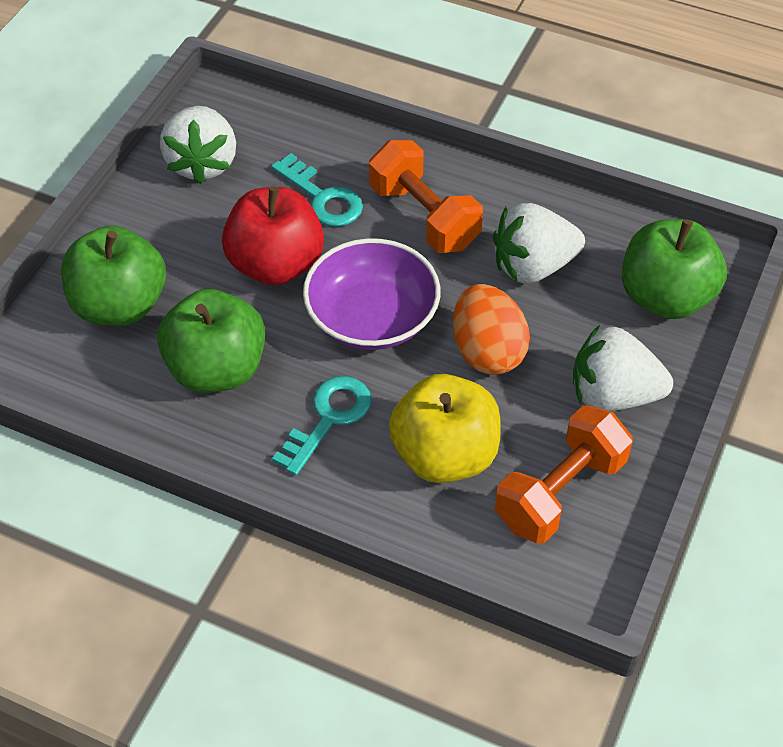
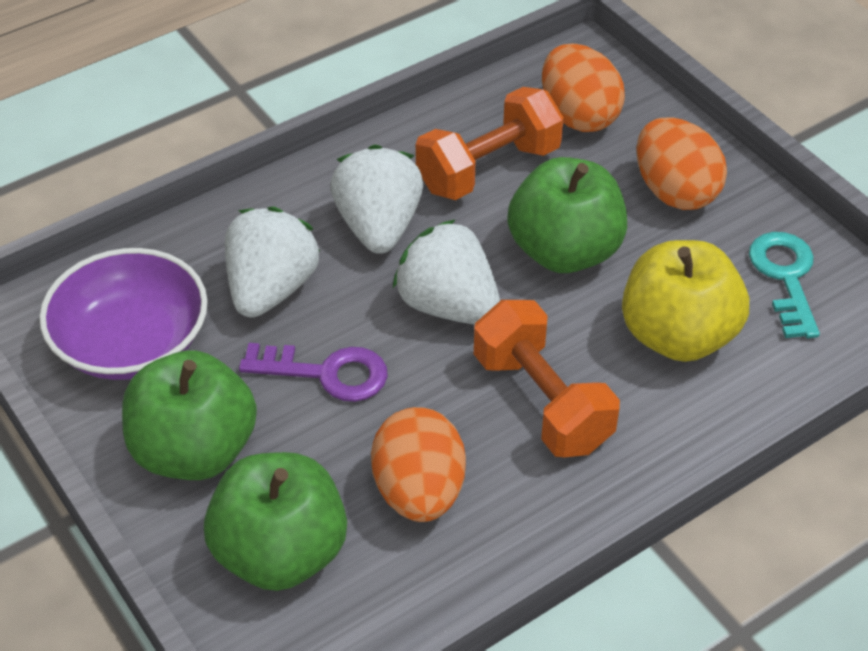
orange egg: 1 -> 3
purple key: 0 -> 1
red apple: 1 -> 0
turquoise key: 2 -> 1

